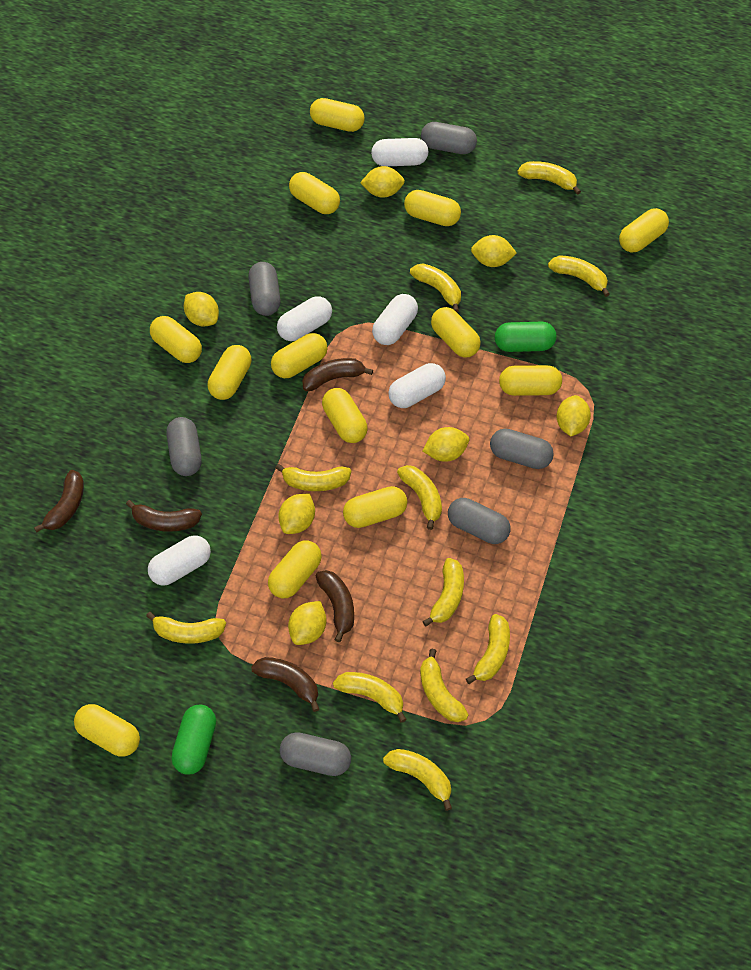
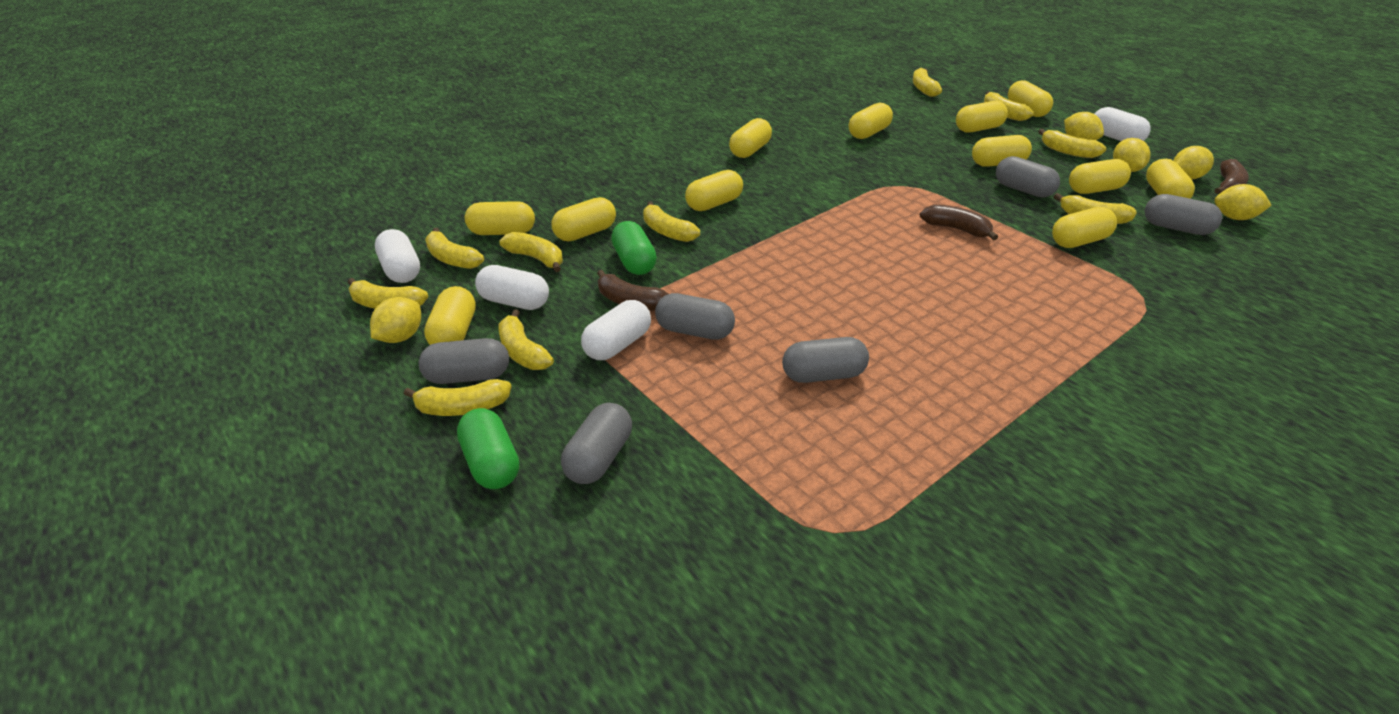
brown banana: 5 -> 3
white capsule: 5 -> 4
yellow banana: 11 -> 10
yellow capsule: 13 -> 12
yellow lemon: 7 -> 5

